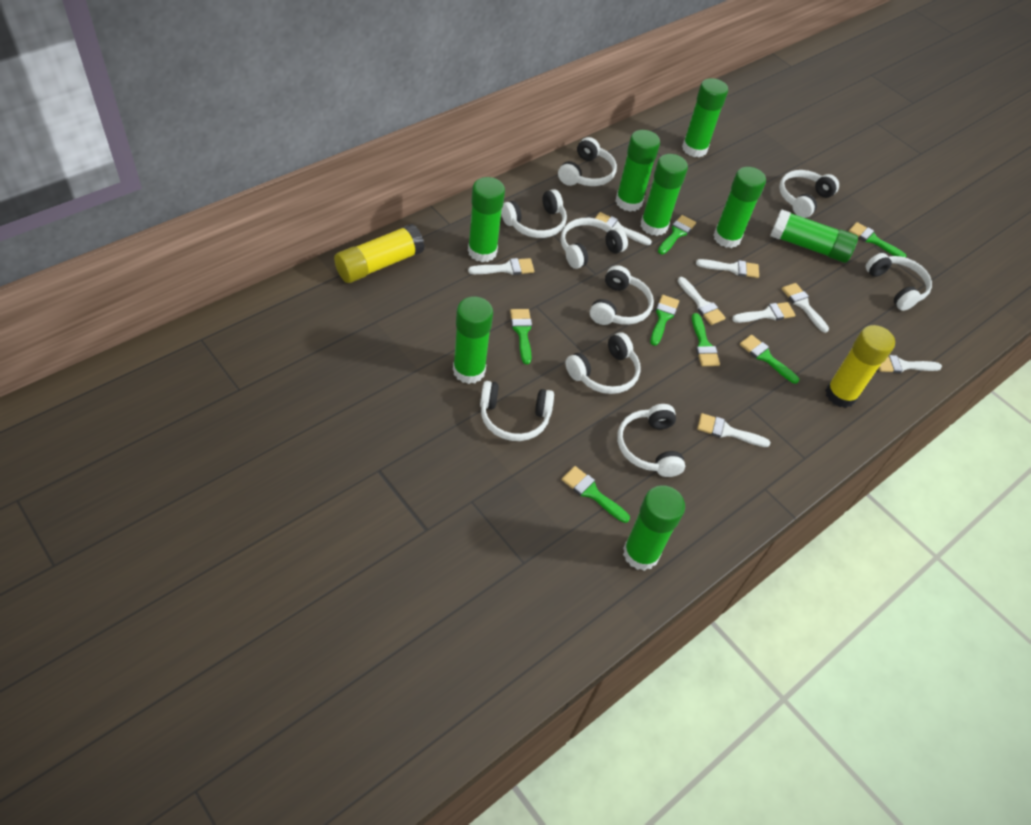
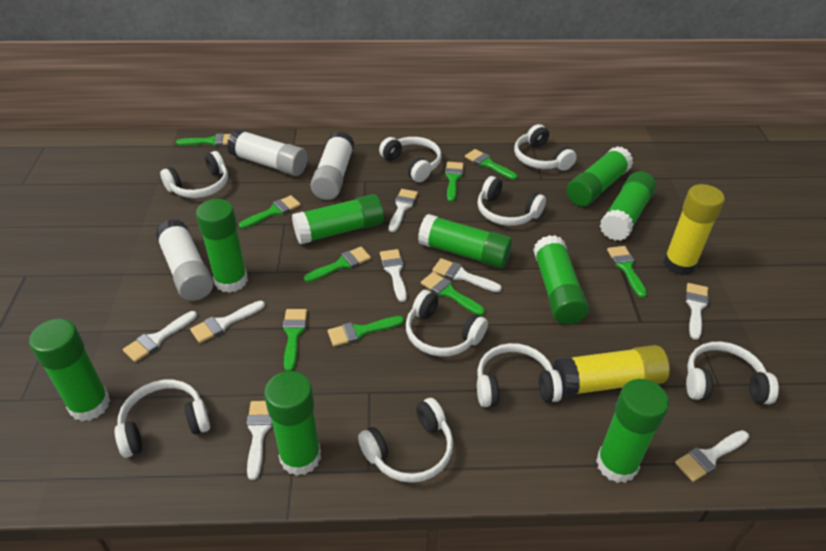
green brush: 7 -> 9
green glue stick: 8 -> 9
white glue stick: 0 -> 3

